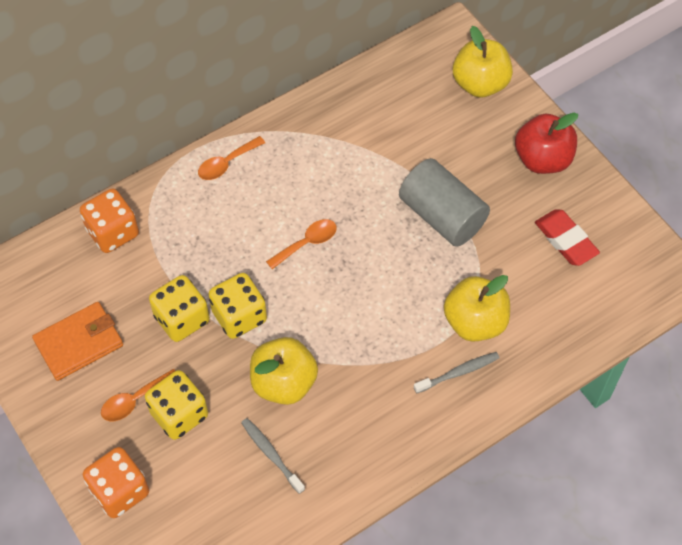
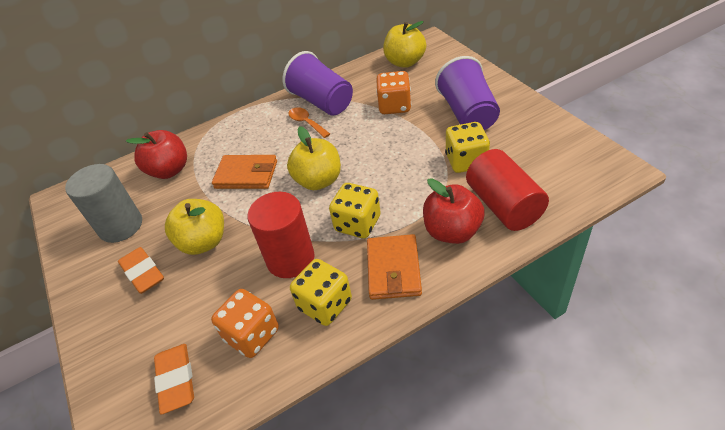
grey toothbrush: 2 -> 0
orange eraser: 0 -> 2
orange spoon: 3 -> 1
orange wallet: 1 -> 2
purple cup: 0 -> 2
red apple: 1 -> 2
red cylinder: 0 -> 2
red eraser: 1 -> 0

